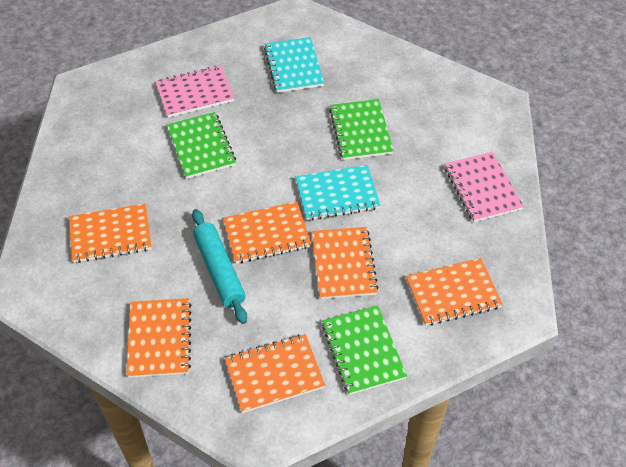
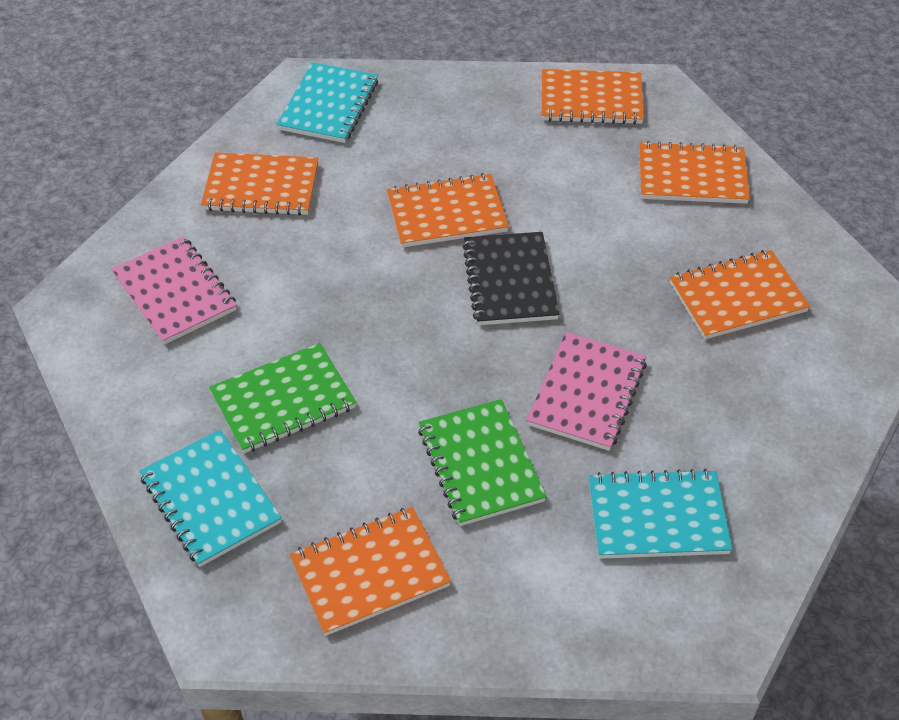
black notebook: 0 -> 1
green notebook: 3 -> 2
turquoise notebook: 2 -> 3
turquoise rolling pin: 1 -> 0

